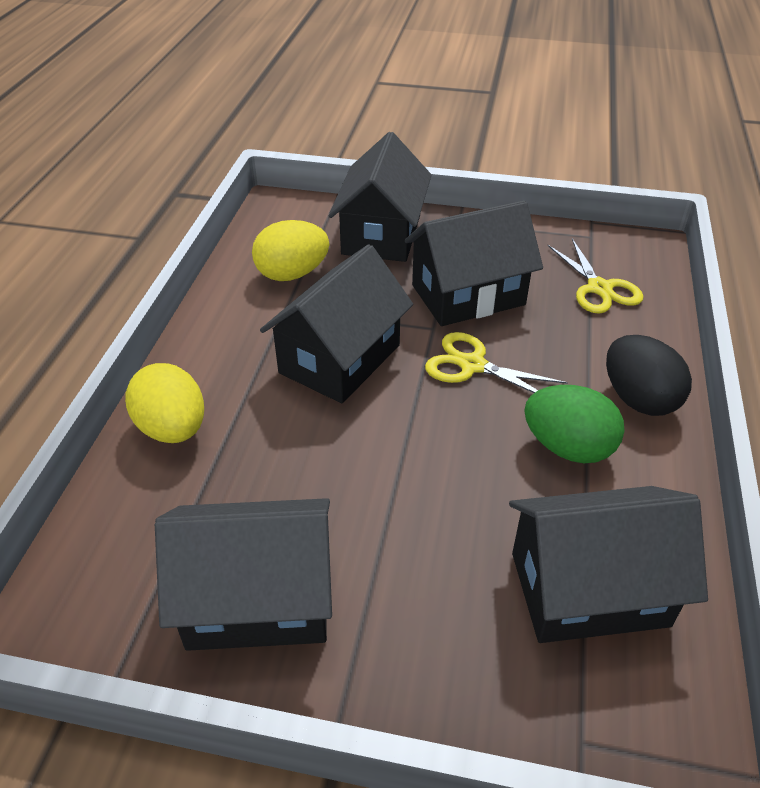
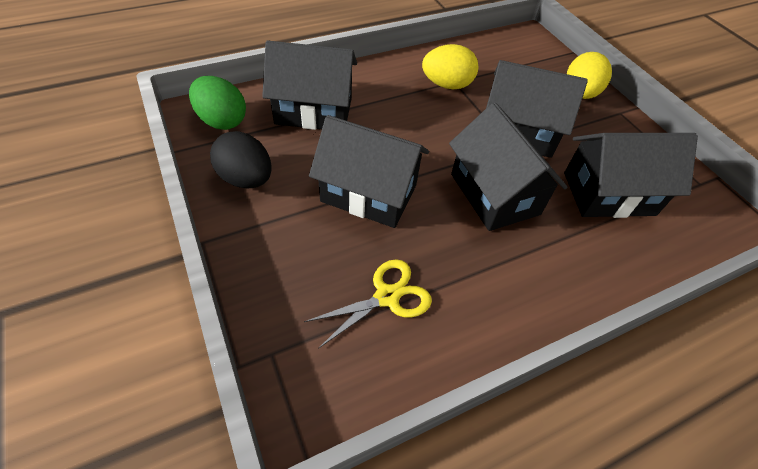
yellow scissors: 2 -> 1

